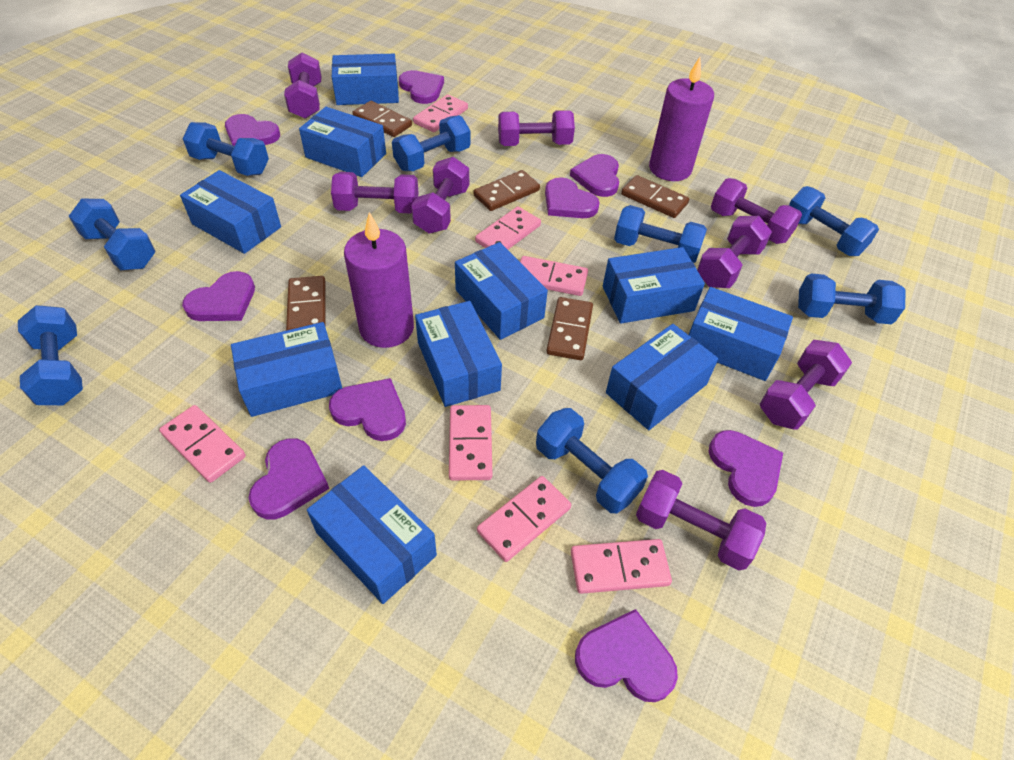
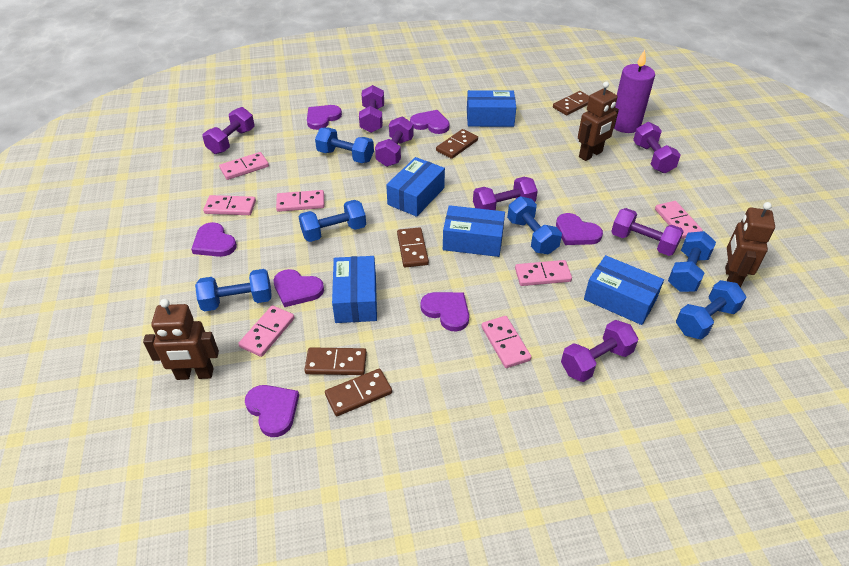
blue box: 10 -> 5
blue dumbbell: 8 -> 6
brown robot: 0 -> 3
purple candle: 2 -> 1
purple dumbbell: 8 -> 7
purple heart: 9 -> 7

